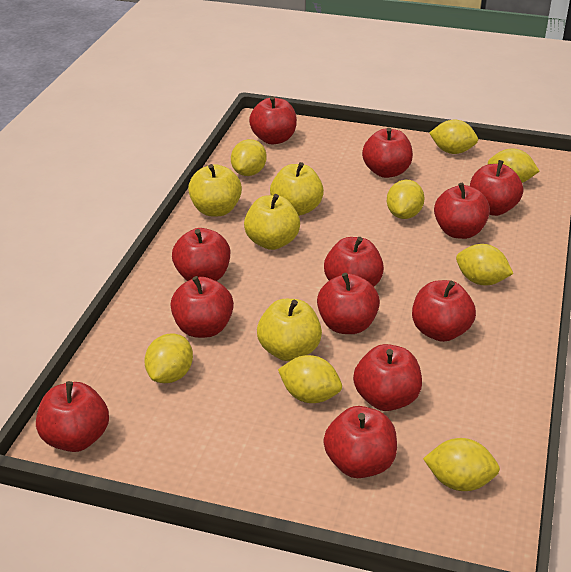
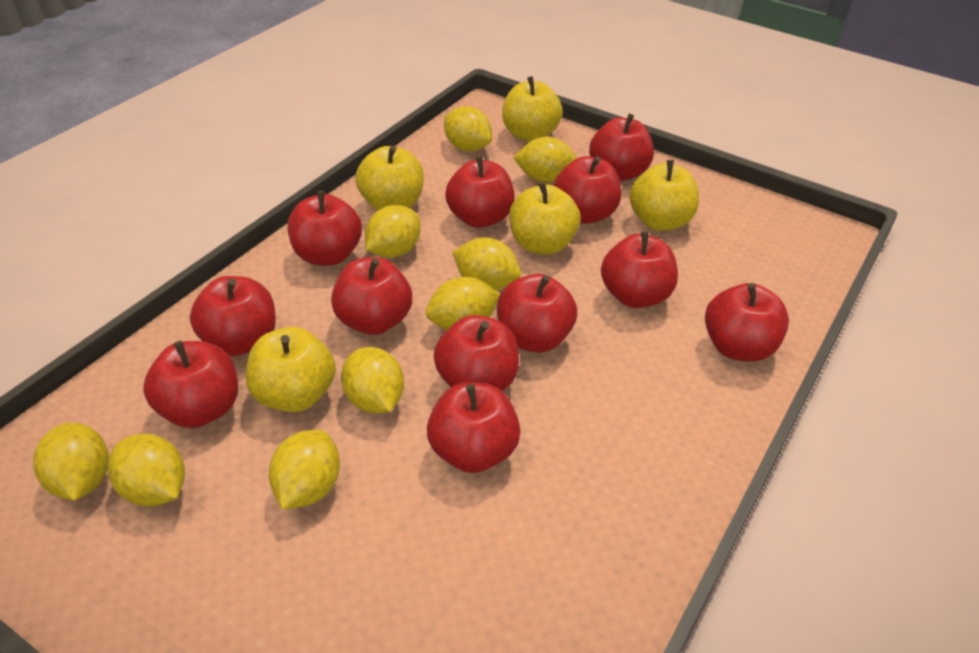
yellow apple: 4 -> 5
yellow lemon: 8 -> 9

